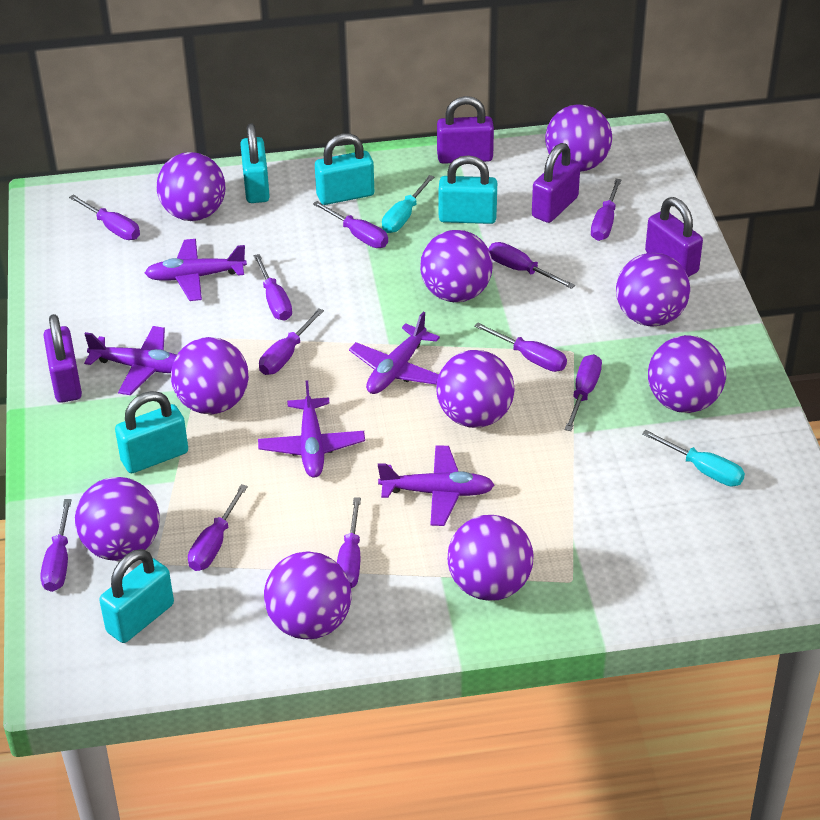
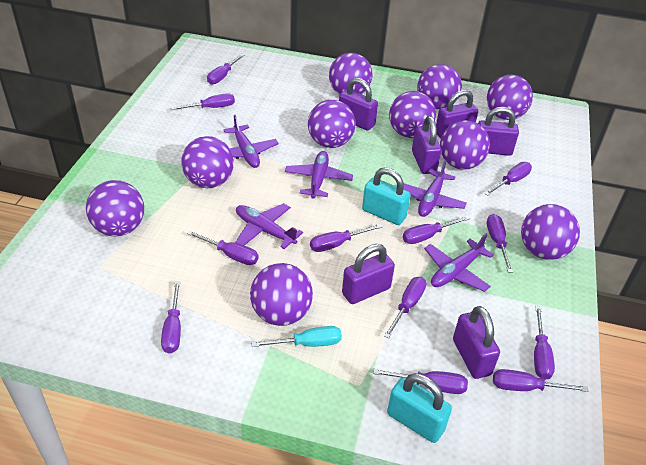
purple padlock: 4 -> 6
purple screwdriver: 11 -> 12
turquoise padlock: 5 -> 2
turquoise screwdriver: 2 -> 1

